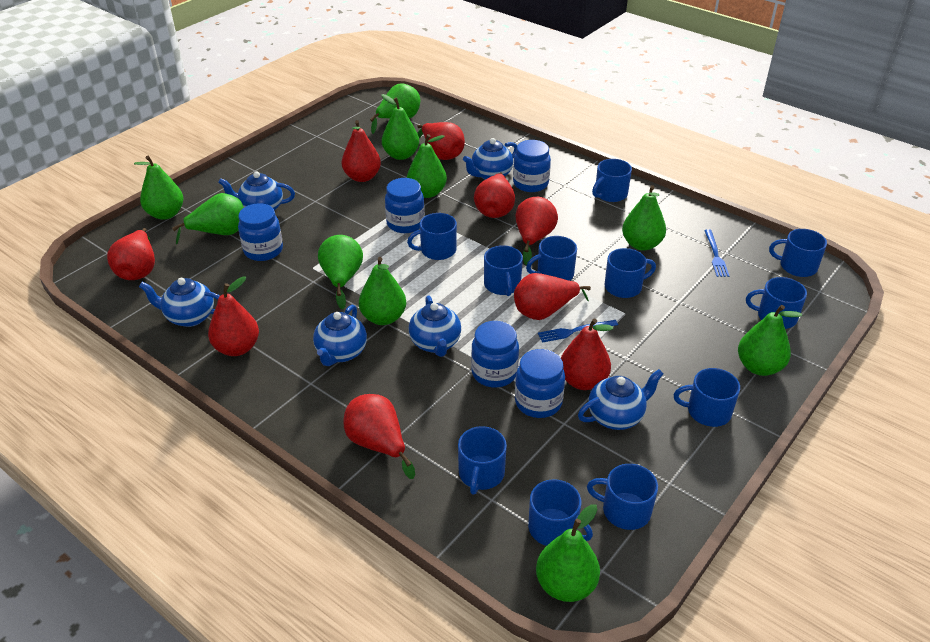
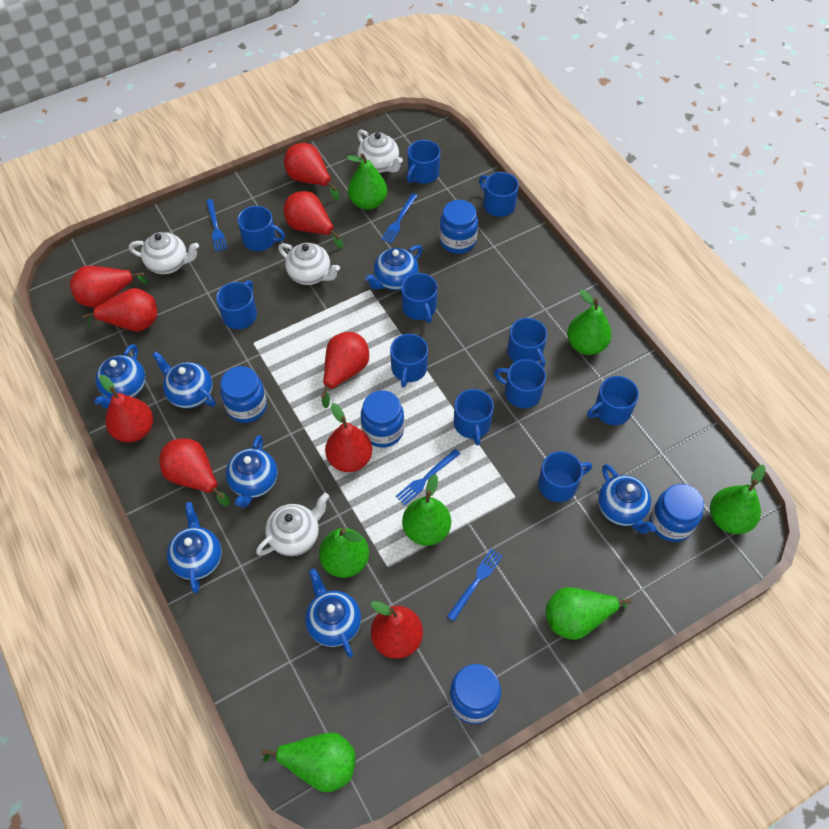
blue fork: 2 -> 4
blue teapot: 6 -> 7
green pear: 10 -> 7
white teapot: 0 -> 4

